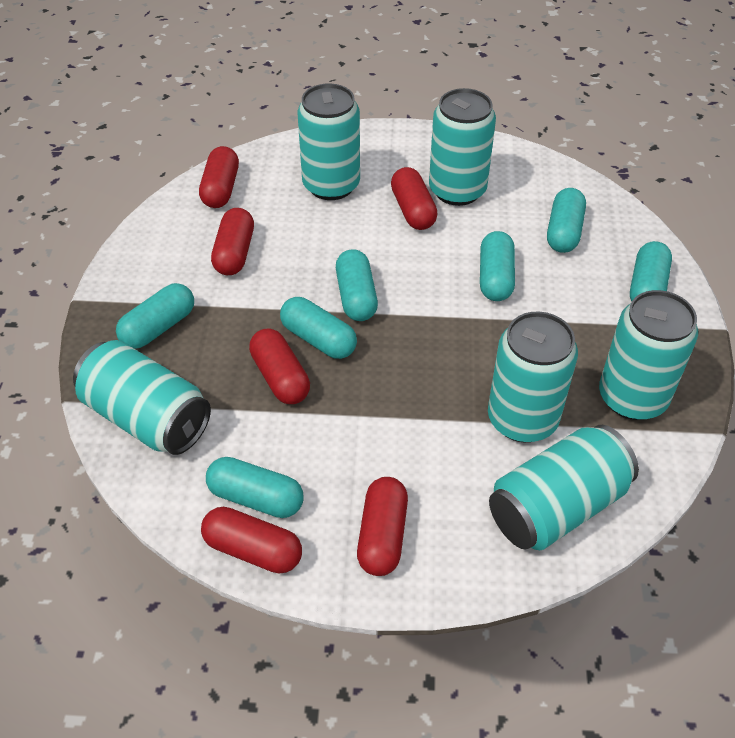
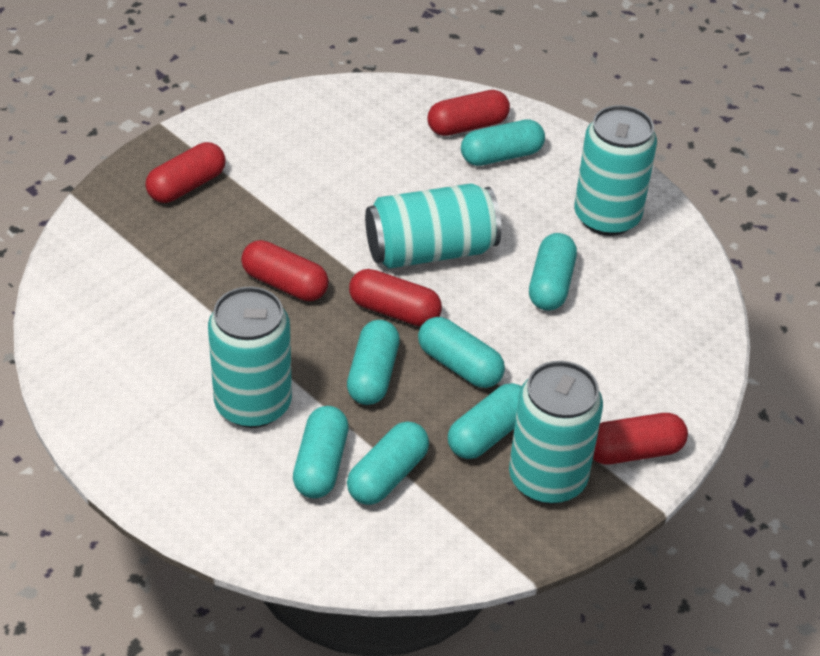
red capsule: 6 -> 5
turquoise can: 6 -> 4

